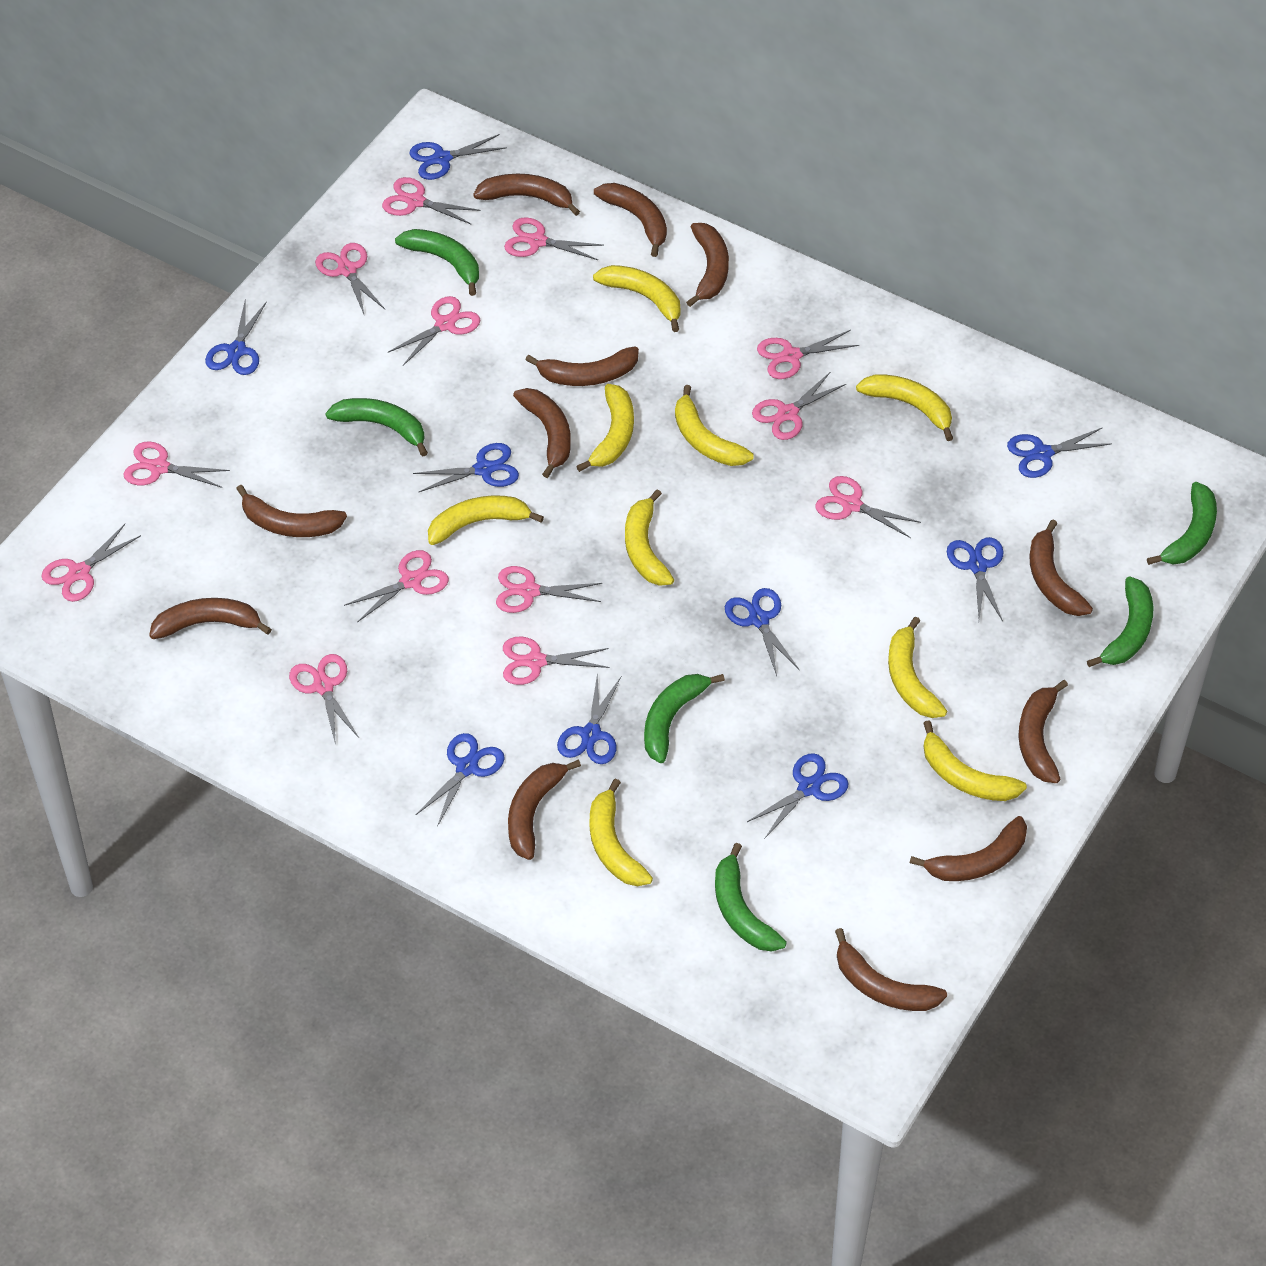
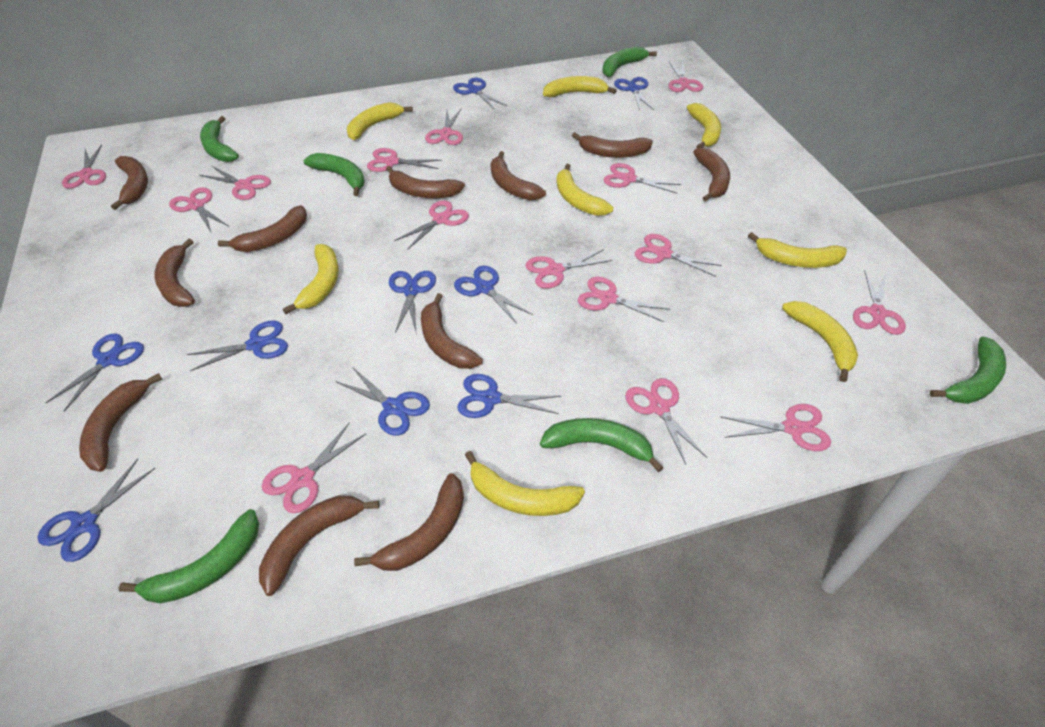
brown banana: 12 -> 11
pink scissors: 13 -> 15
yellow banana: 9 -> 8

